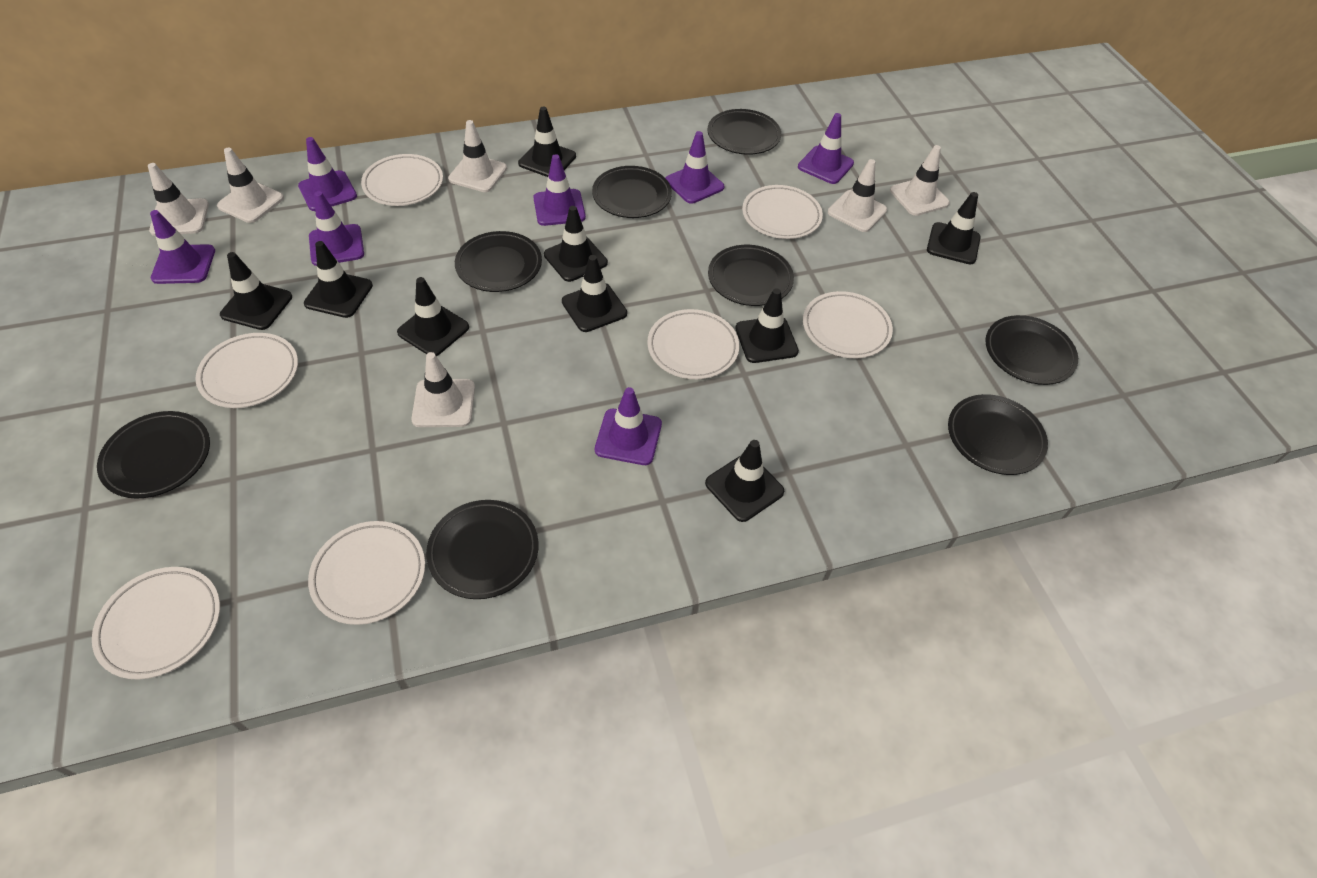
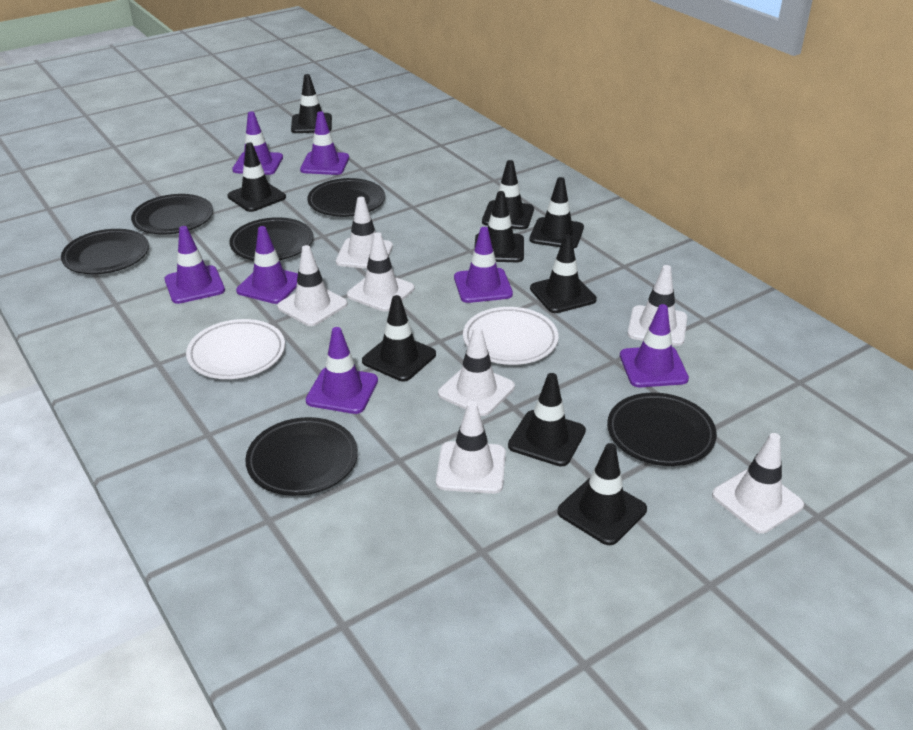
black plate: 8 -> 6
white plate: 7 -> 2
white traffic cone: 6 -> 7

